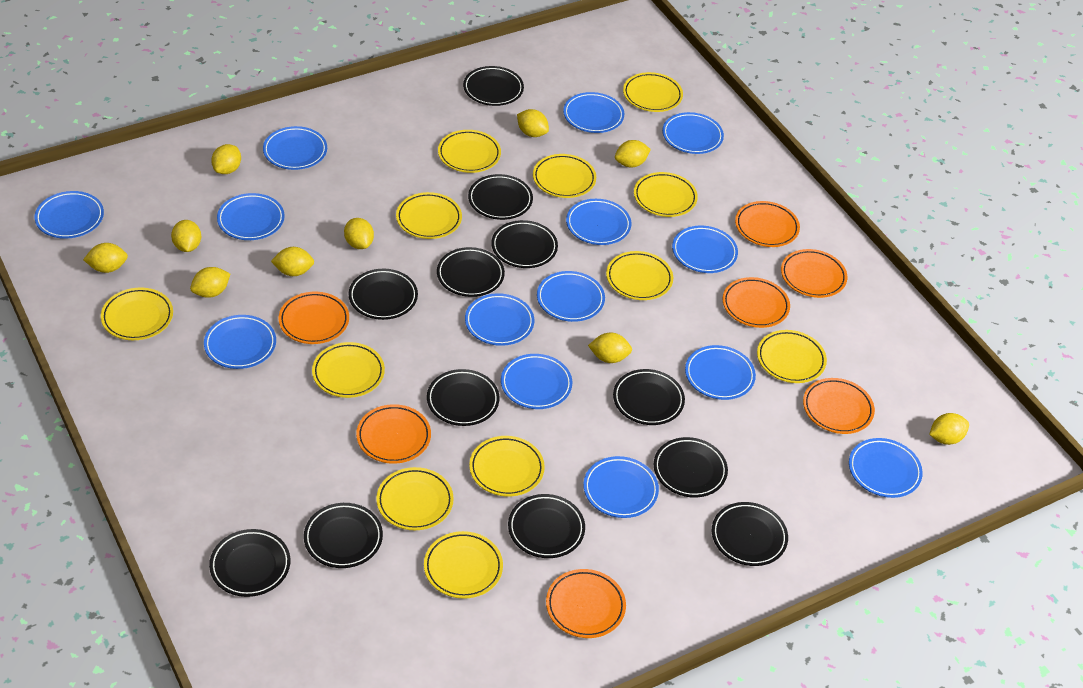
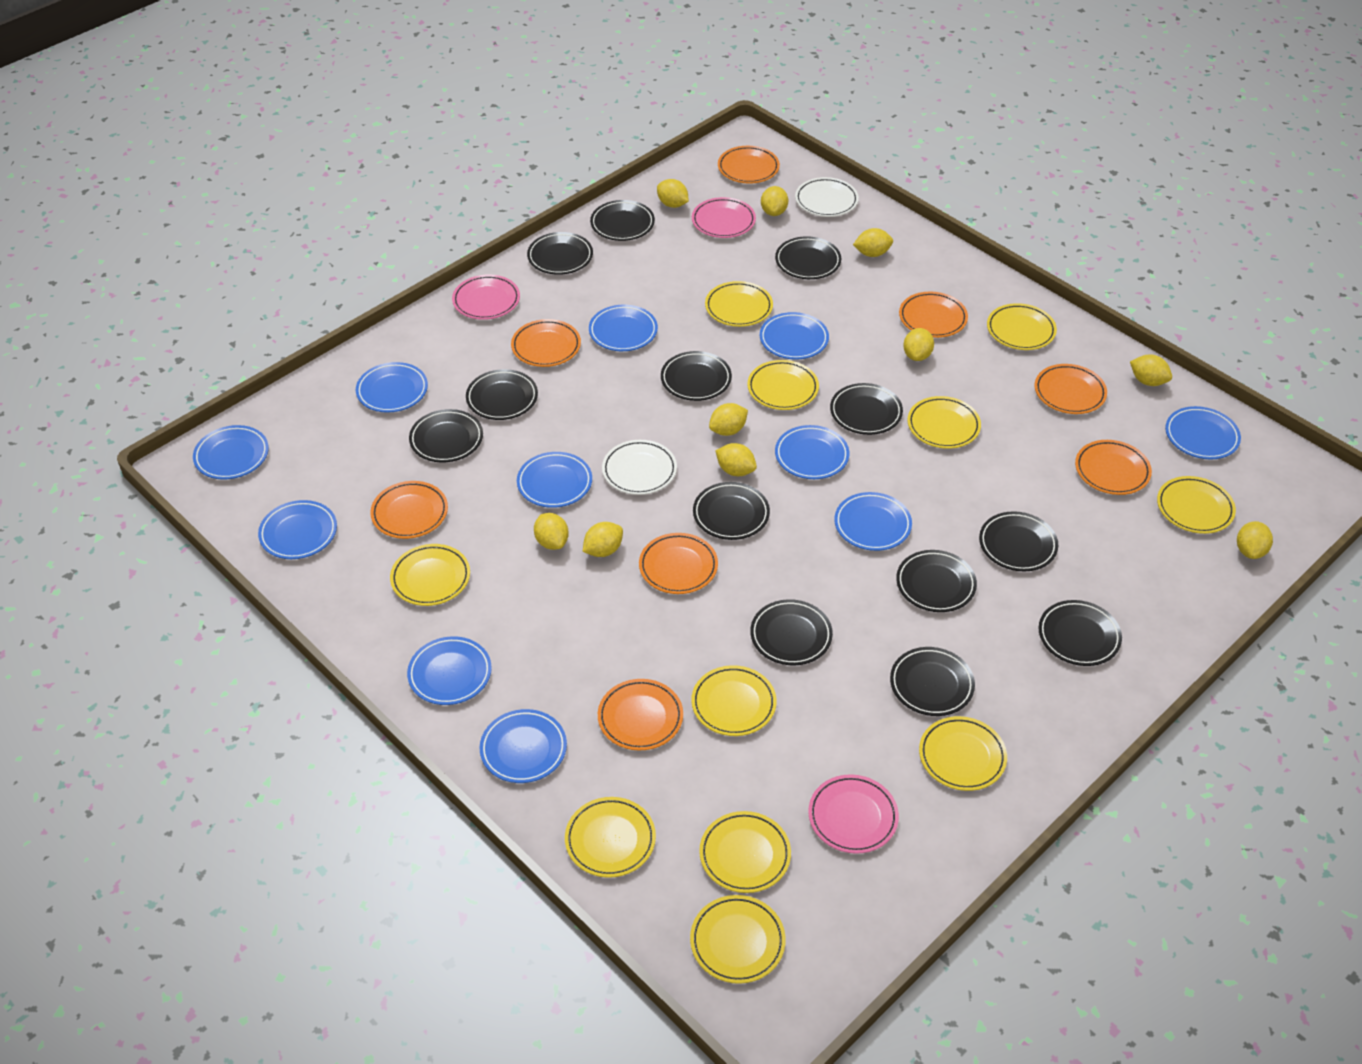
black plate: 12 -> 13
blue plate: 14 -> 11
orange plate: 7 -> 8
pink plate: 0 -> 3
white plate: 0 -> 2
yellow plate: 12 -> 11

